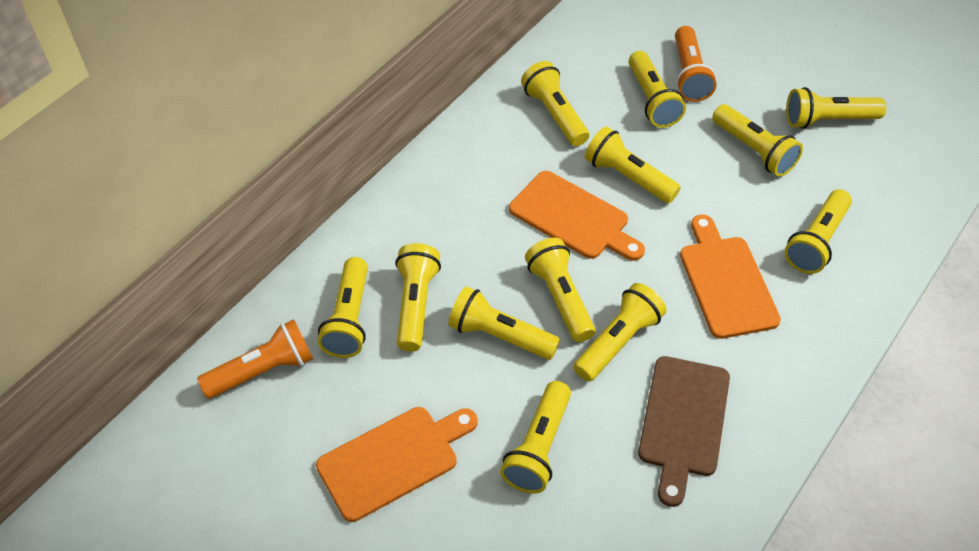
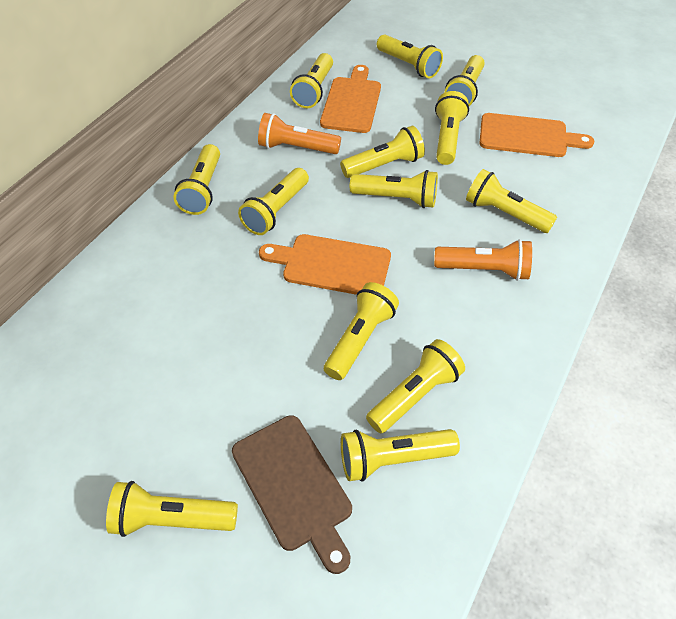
yellow flashlight: 12 -> 13

